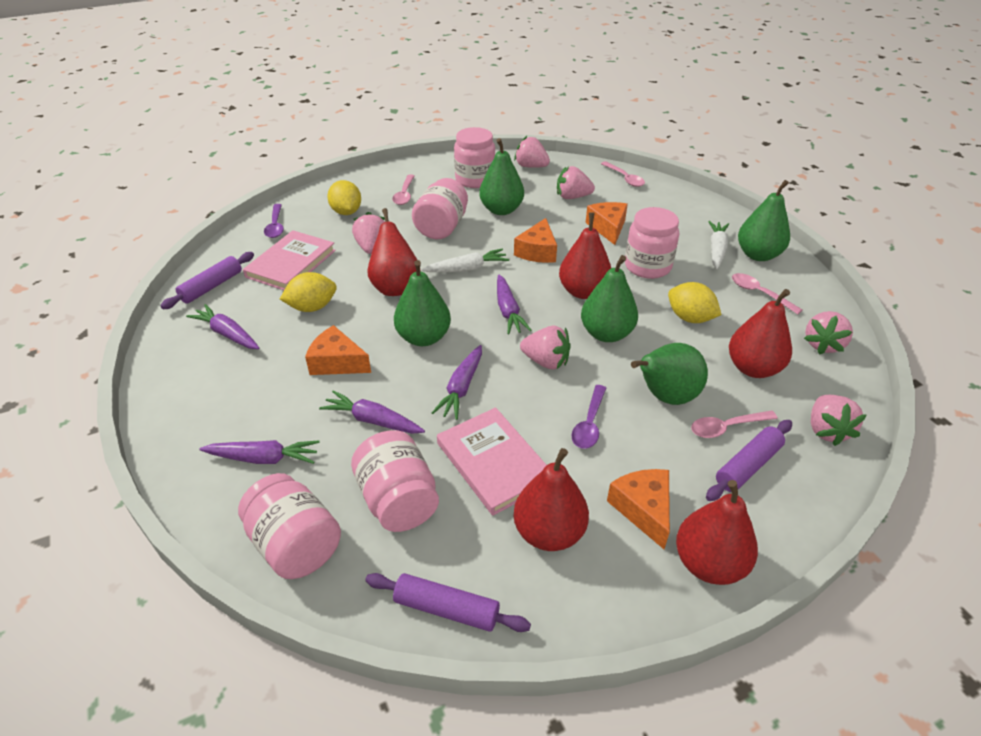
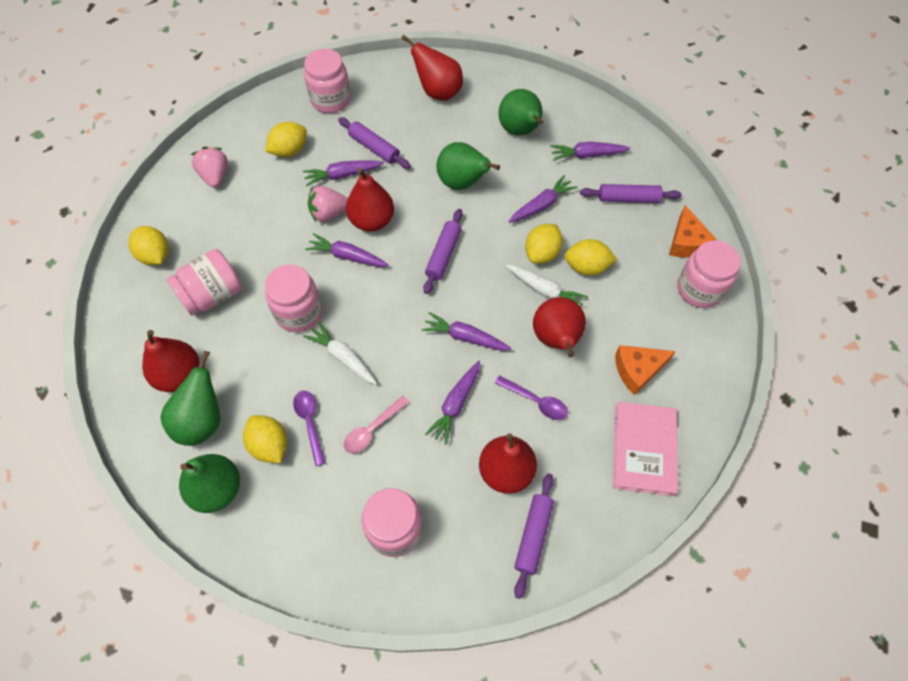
green pear: 5 -> 4
orange cheese: 4 -> 2
pink book: 2 -> 1
pink spoon: 4 -> 1
pink strawberry: 6 -> 2
purple carrot: 5 -> 6
purple rolling pin: 3 -> 4
yellow lemon: 3 -> 5

